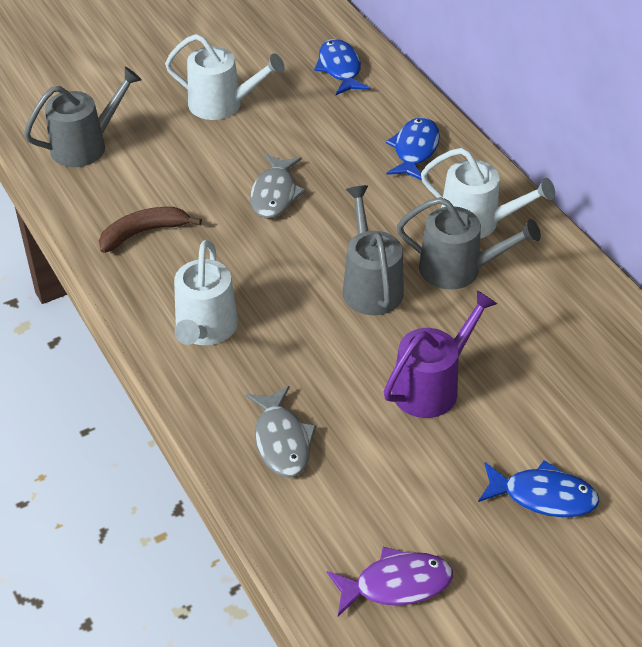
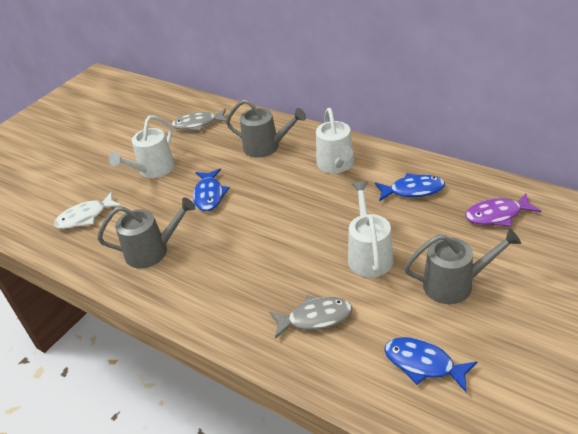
brown banana: 1 -> 0
purple watering can: 1 -> 0
white fish: 0 -> 1

